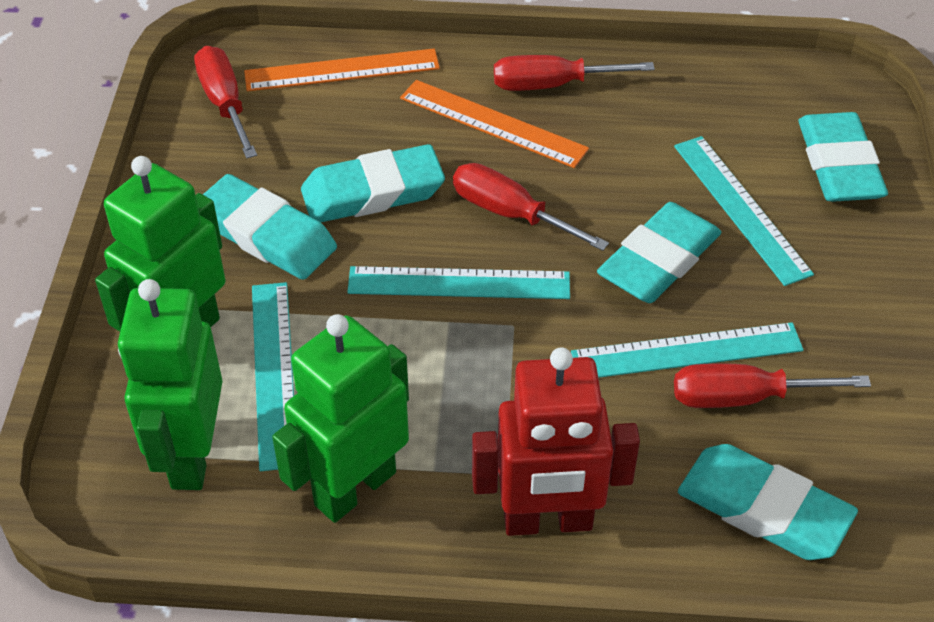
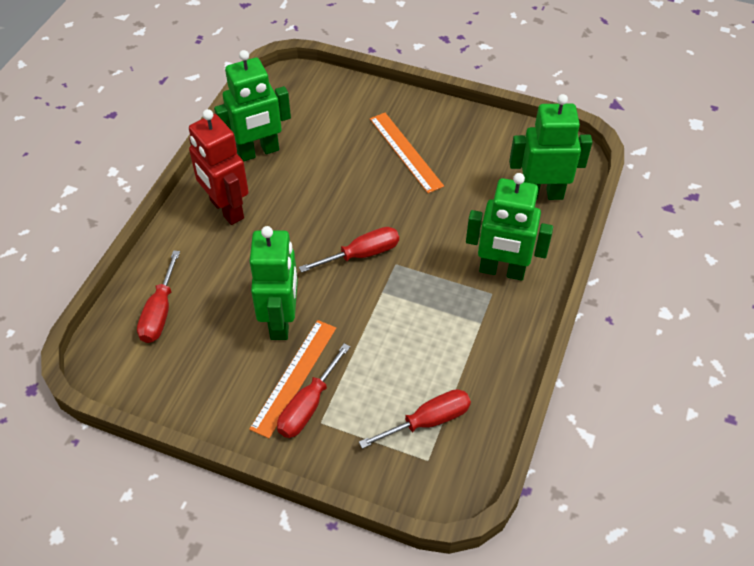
green robot: 3 -> 4
turquoise eraser: 5 -> 0
turquoise ruler: 4 -> 0

